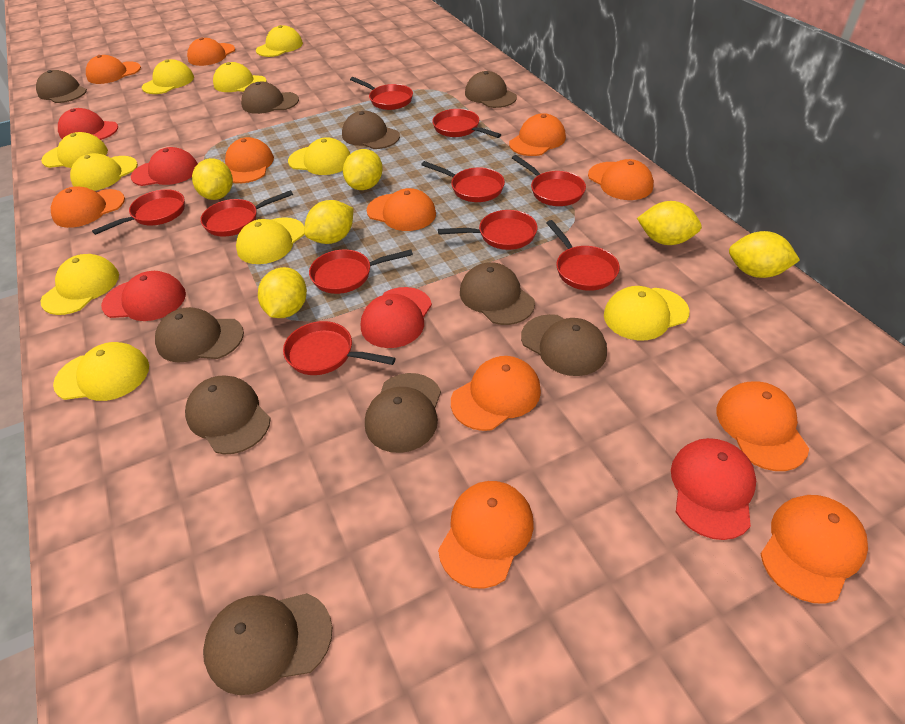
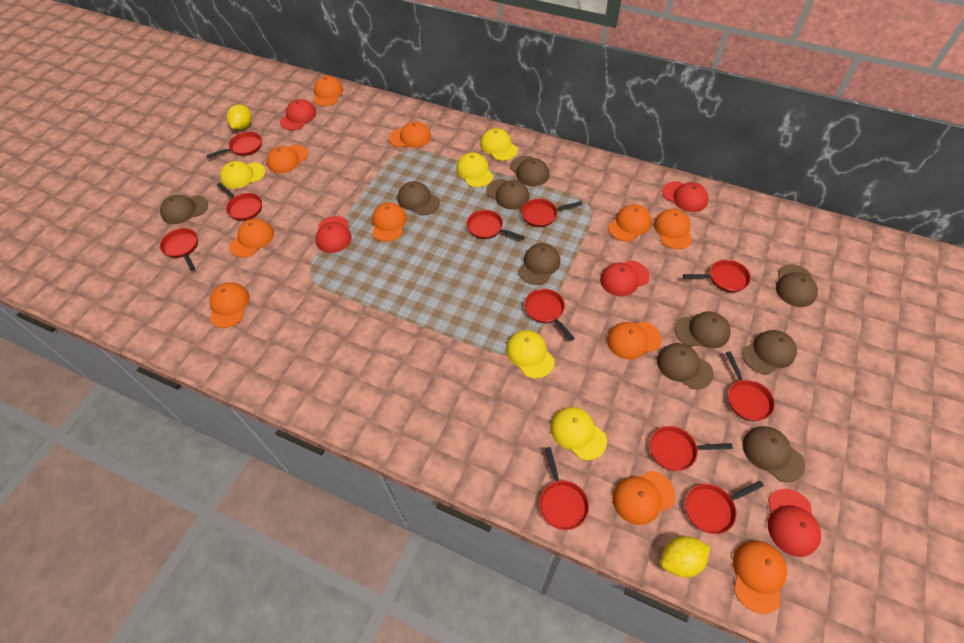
red pan: 10 -> 11
yellow cap: 10 -> 5
yellow lemon: 6 -> 2

